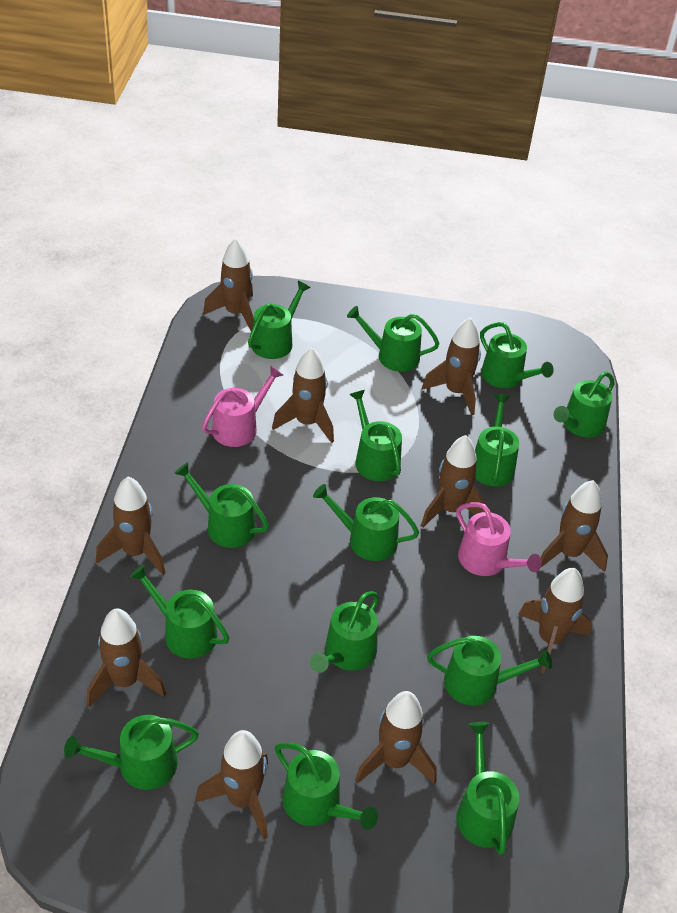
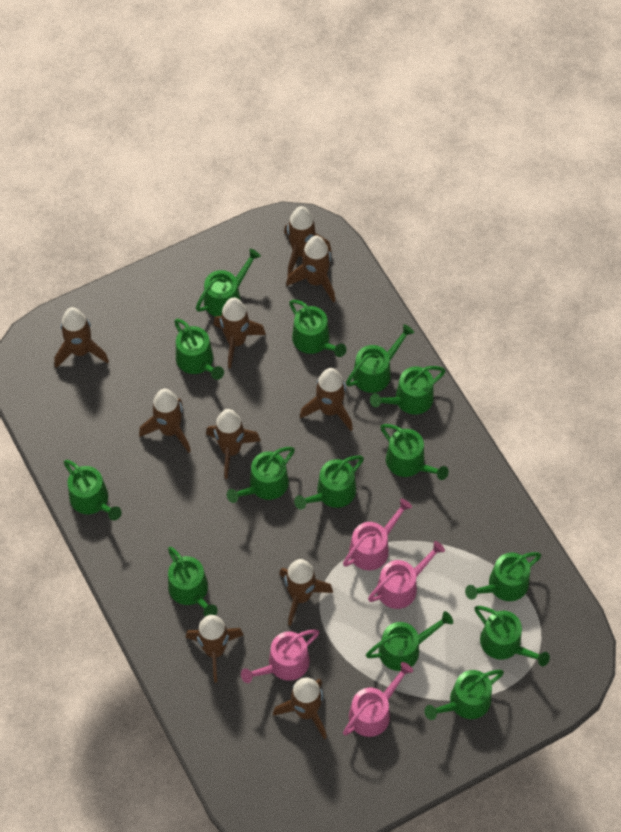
pink watering can: 2 -> 4

